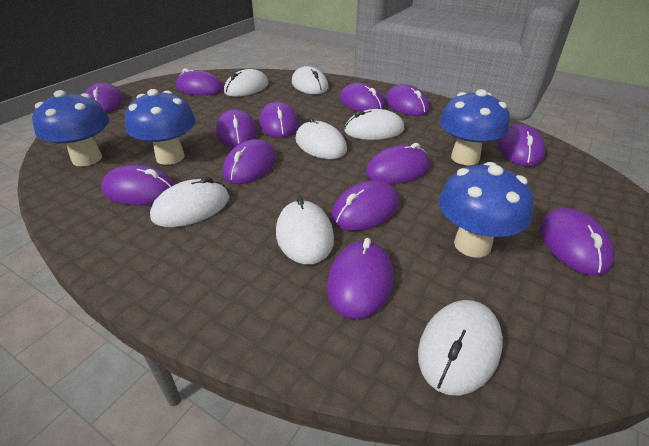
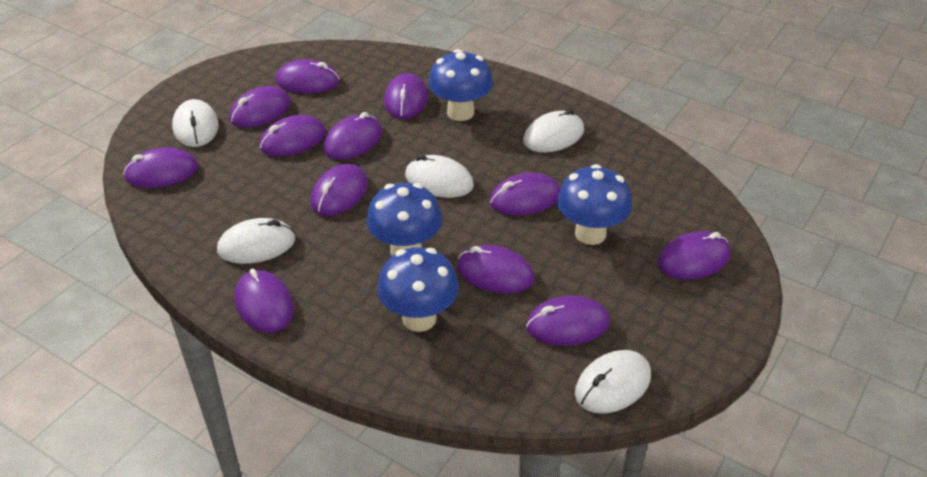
purple mouse: 13 -> 12
white mouse: 7 -> 5

